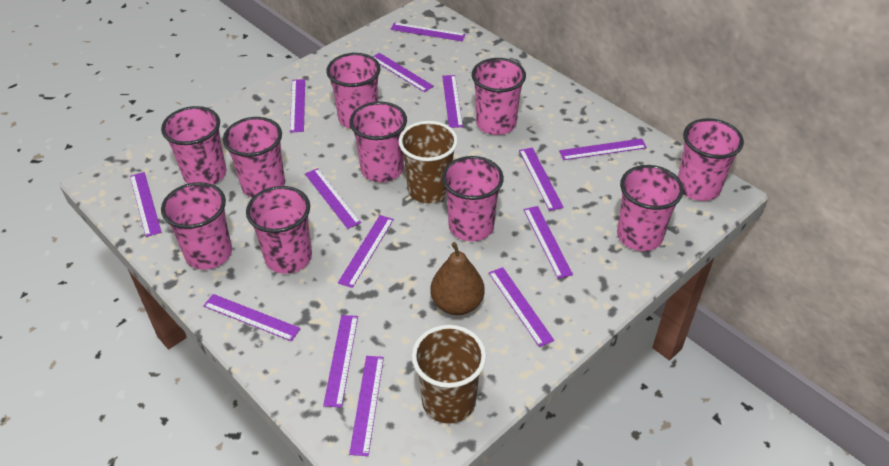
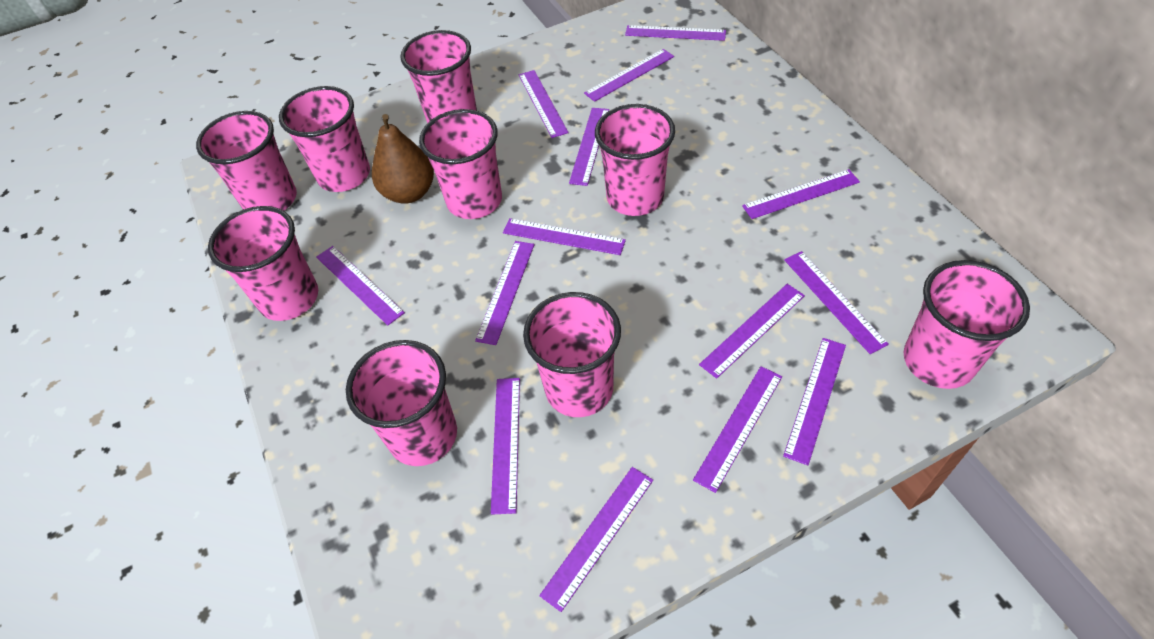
brown cup: 2 -> 0
pink cup: 10 -> 9

